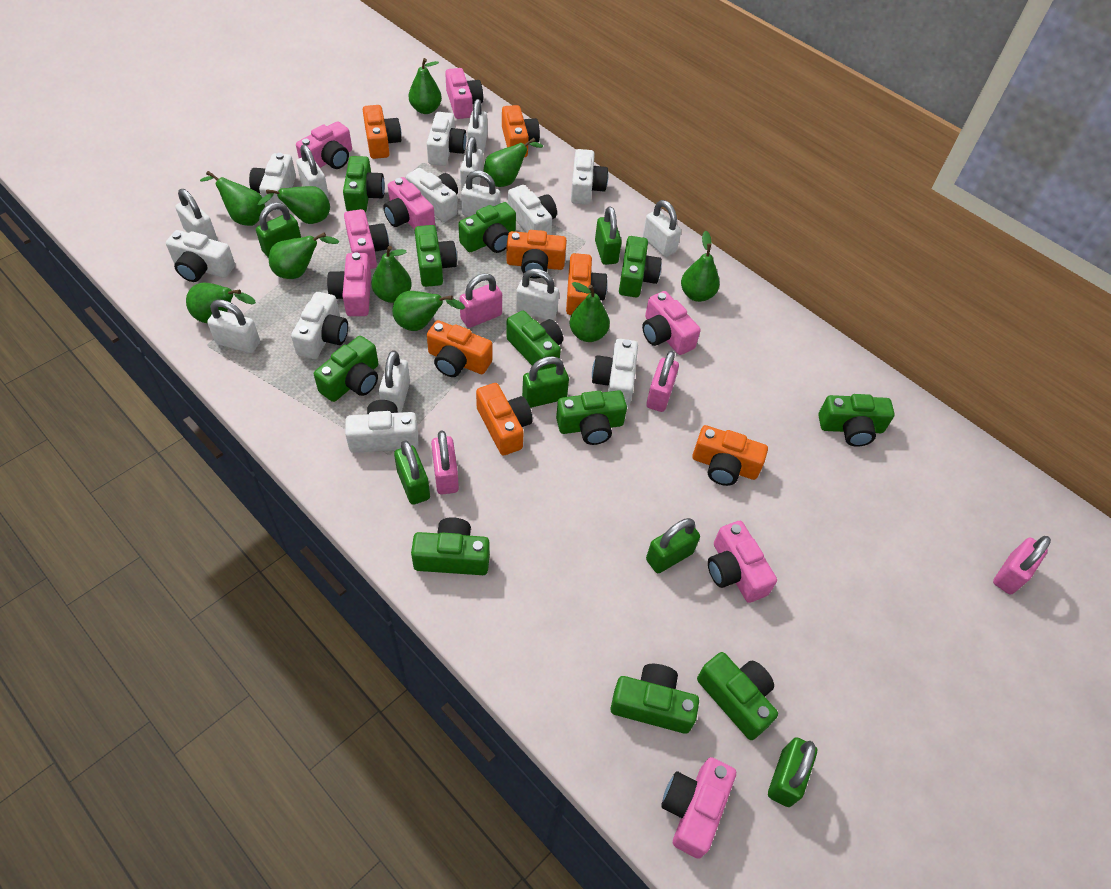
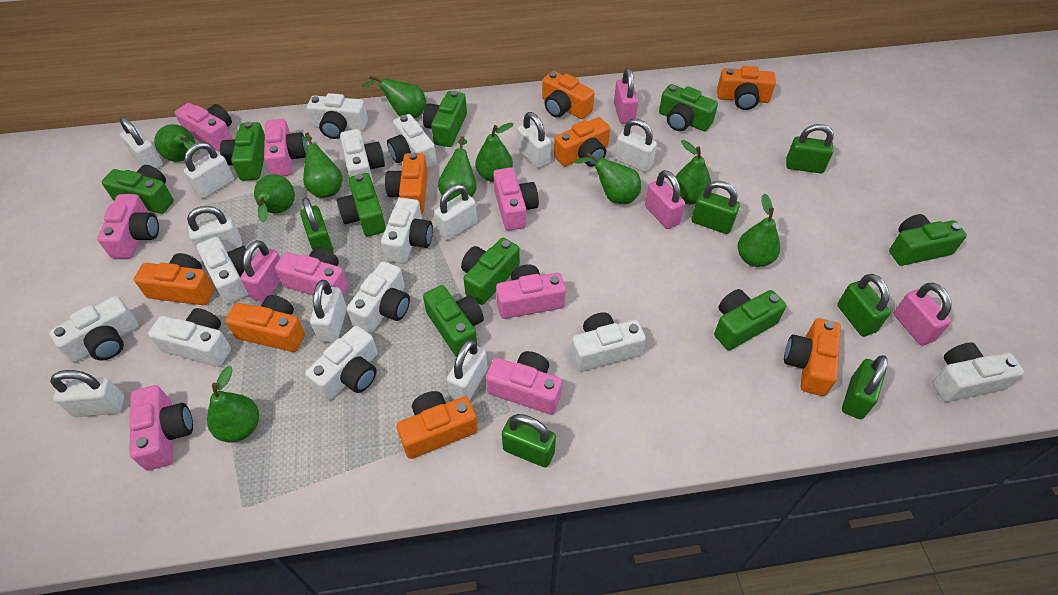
green camera: 11 -> 9
orange camera: 7 -> 8
white camera: 9 -> 11

